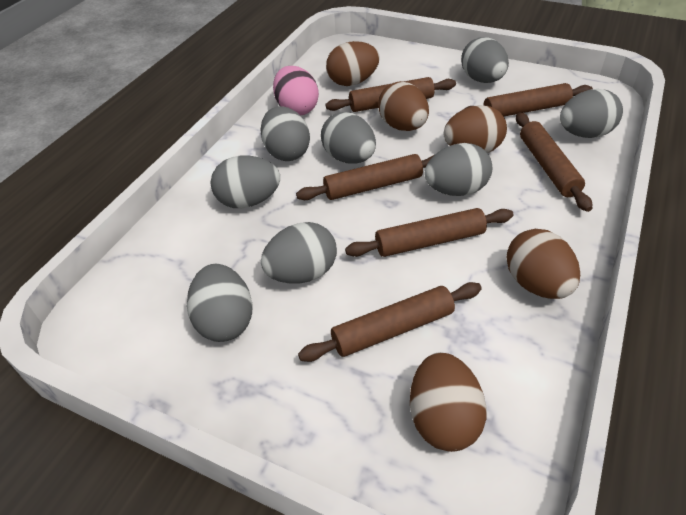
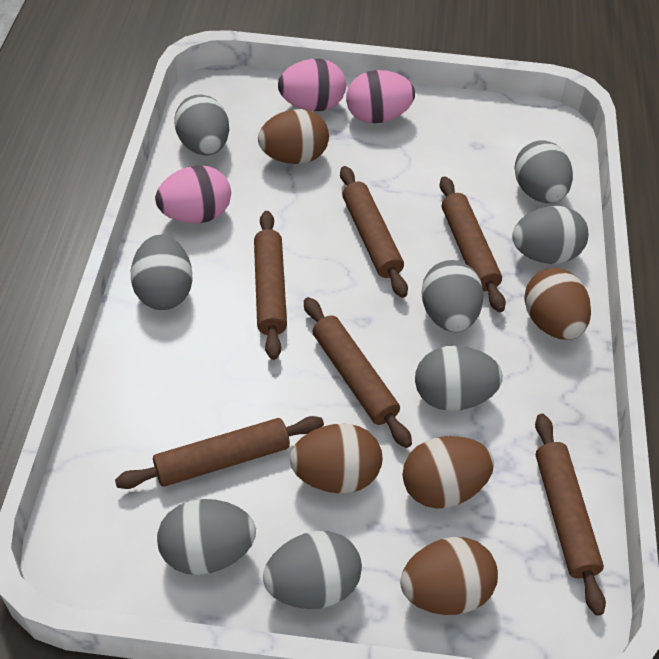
pink egg: 1 -> 3

